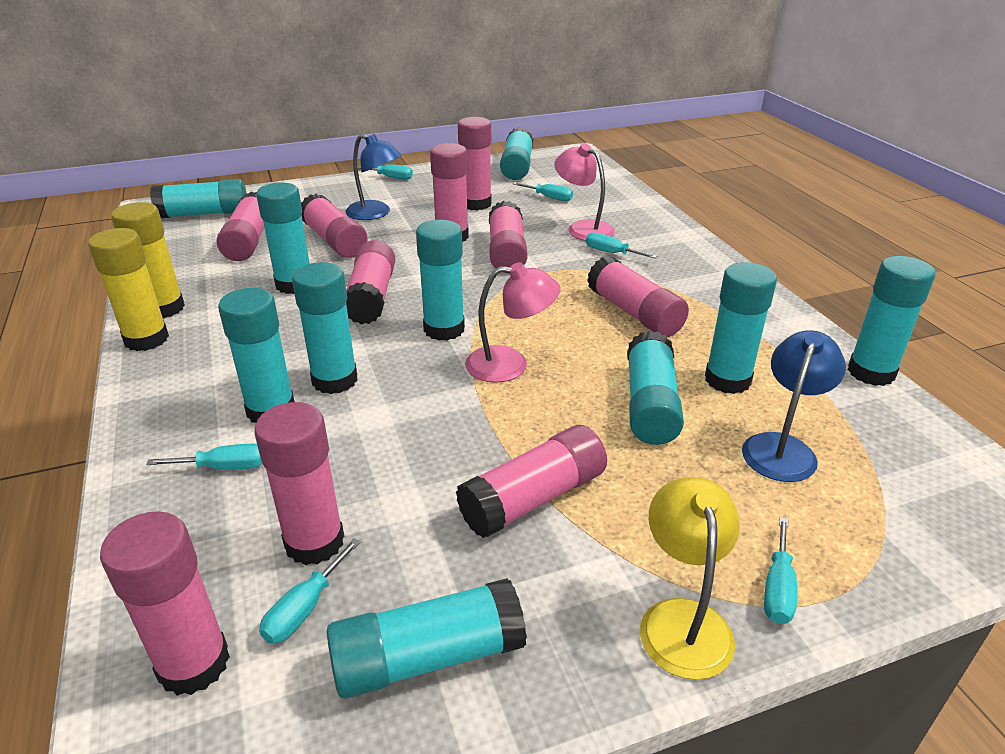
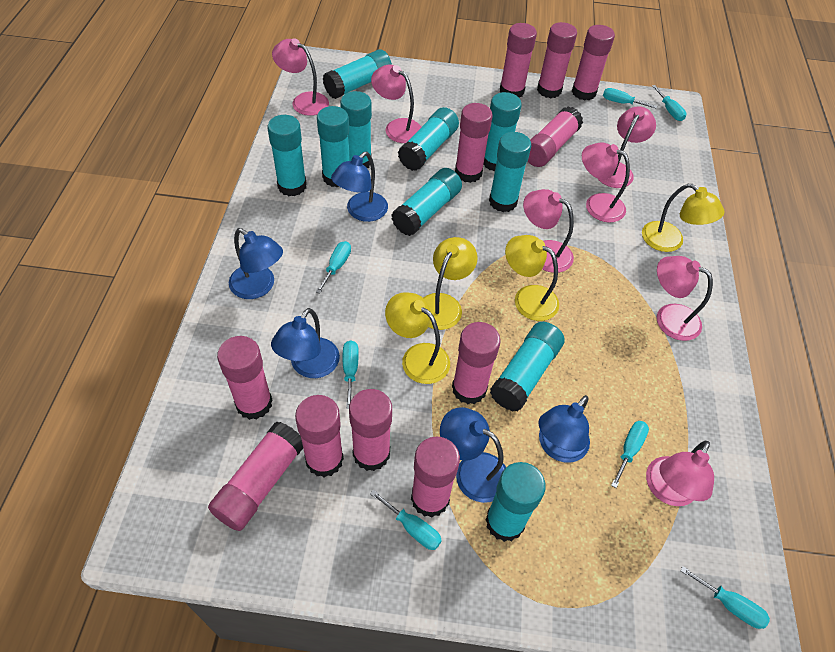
blue lamp: 2 -> 5
pink glue stick: 10 -> 11
pink lamp: 2 -> 7
turquoise screwdriver: 6 -> 7
yellow glue stick: 2 -> 0
yellow lamp: 1 -> 4

